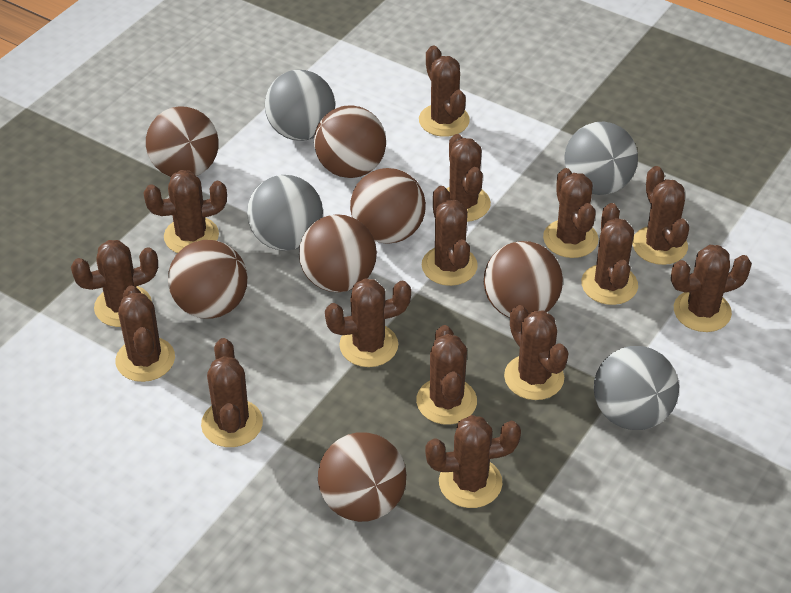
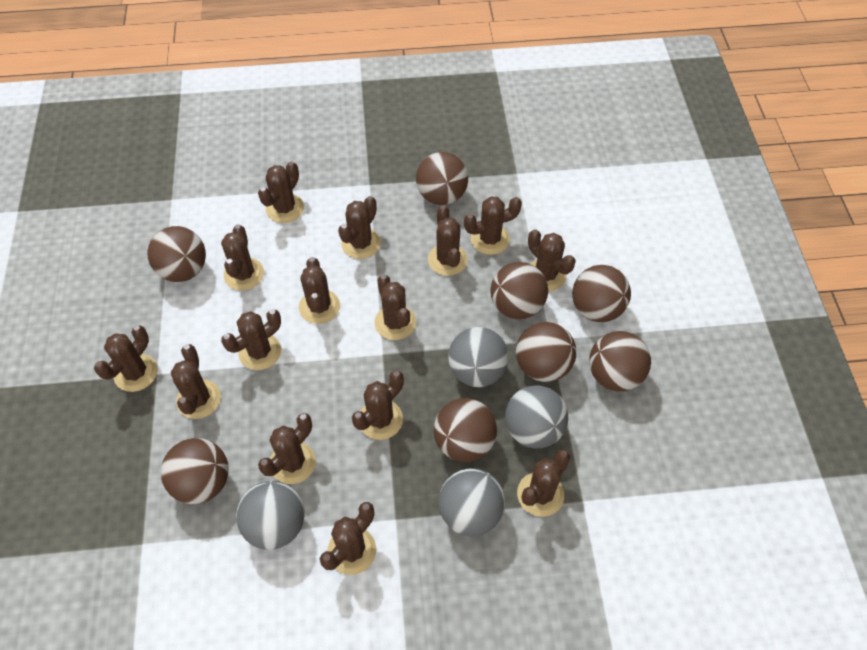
brown ball: 7 -> 8

